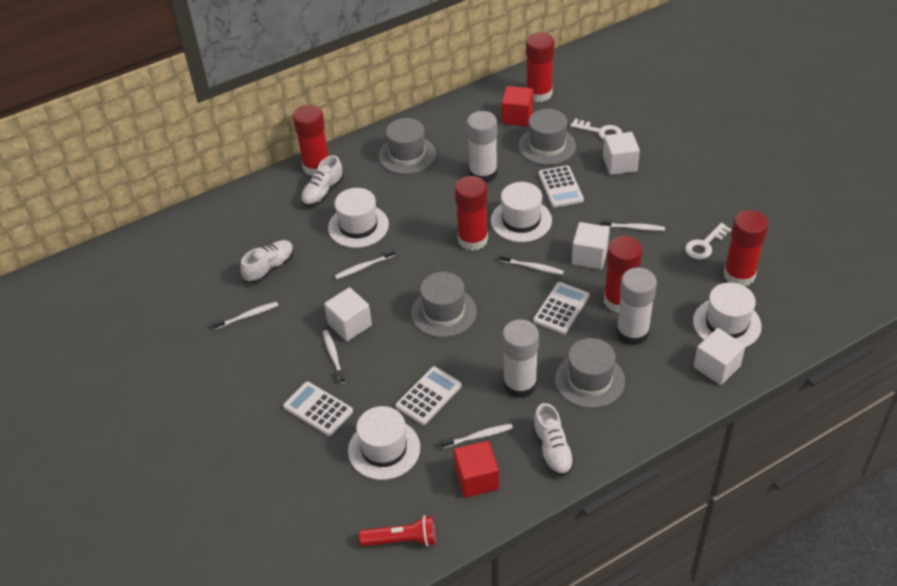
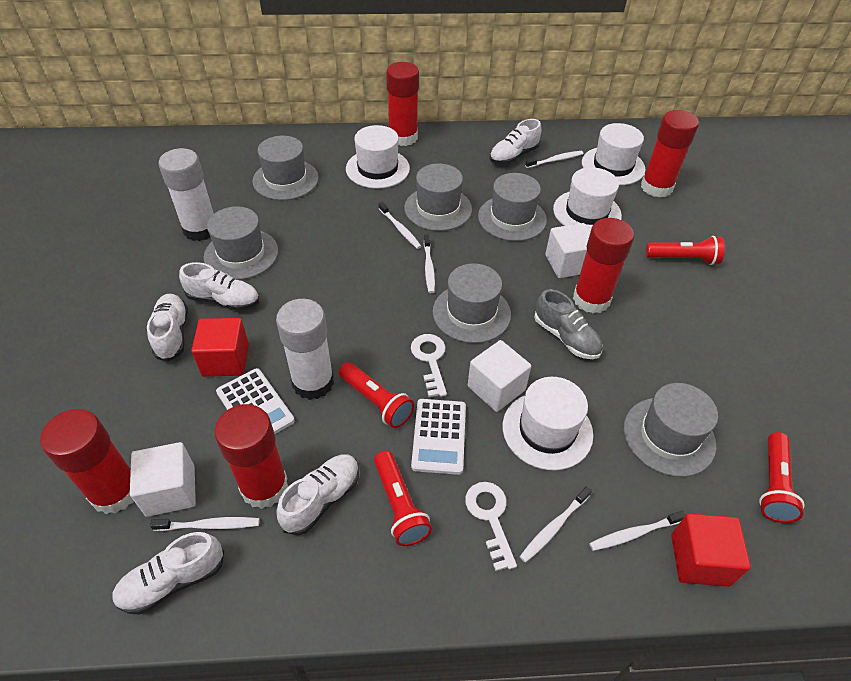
grey hat: 4 -> 6
grey shoe: 0 -> 1
red flashlight: 1 -> 4
white calculator: 4 -> 2
white cube: 4 -> 3
white glue stick: 3 -> 2
white shoe: 3 -> 5

